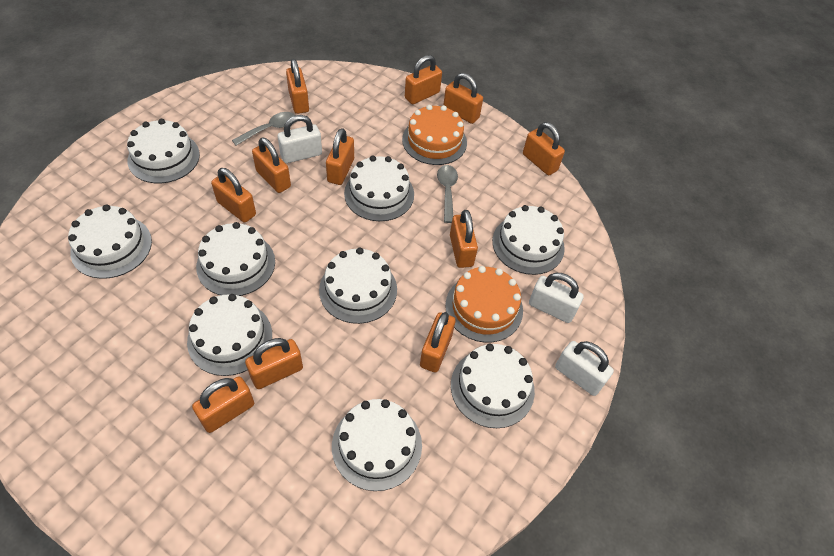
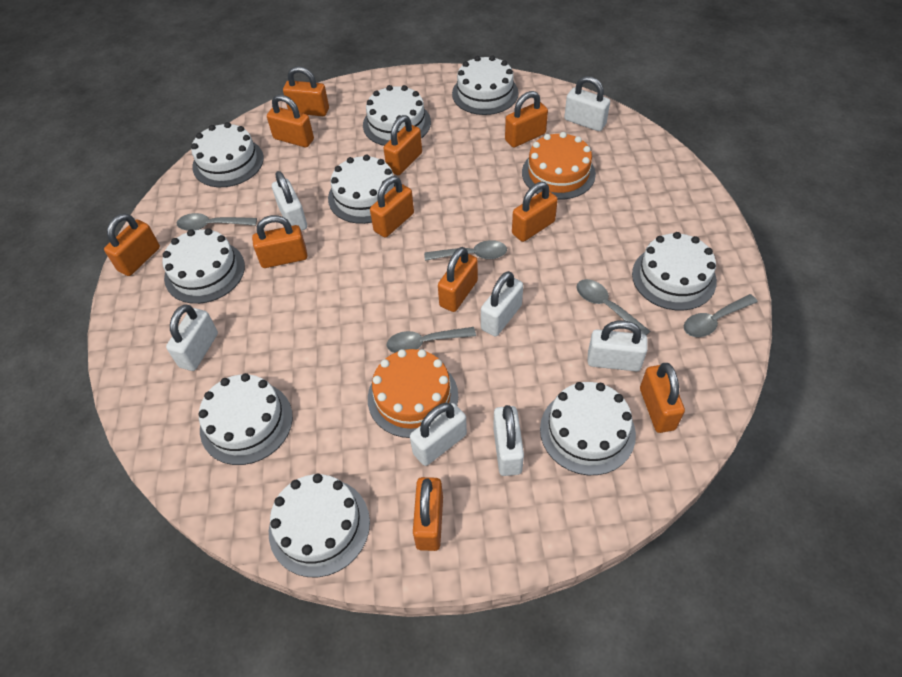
grey spoon: 2 -> 5
white padlock: 3 -> 7

